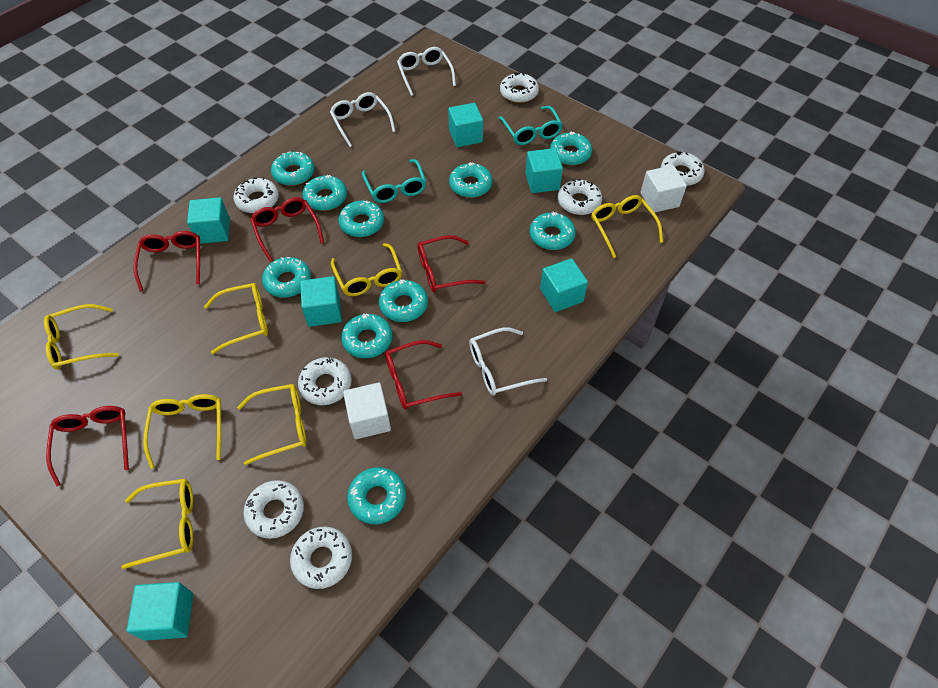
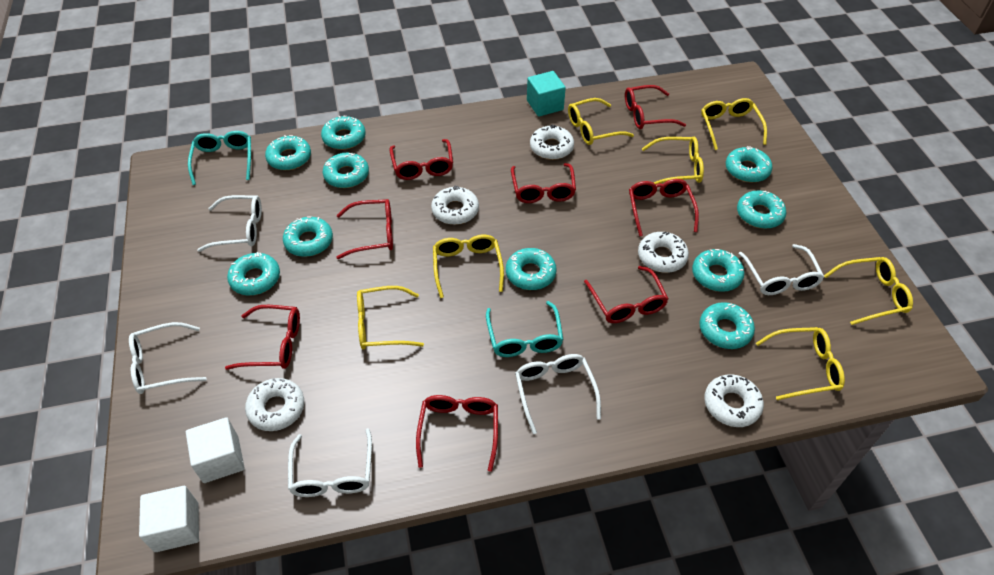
red glasses: 5 -> 8
turquoise cube: 6 -> 1
white donut: 7 -> 5
white glasses: 3 -> 5

